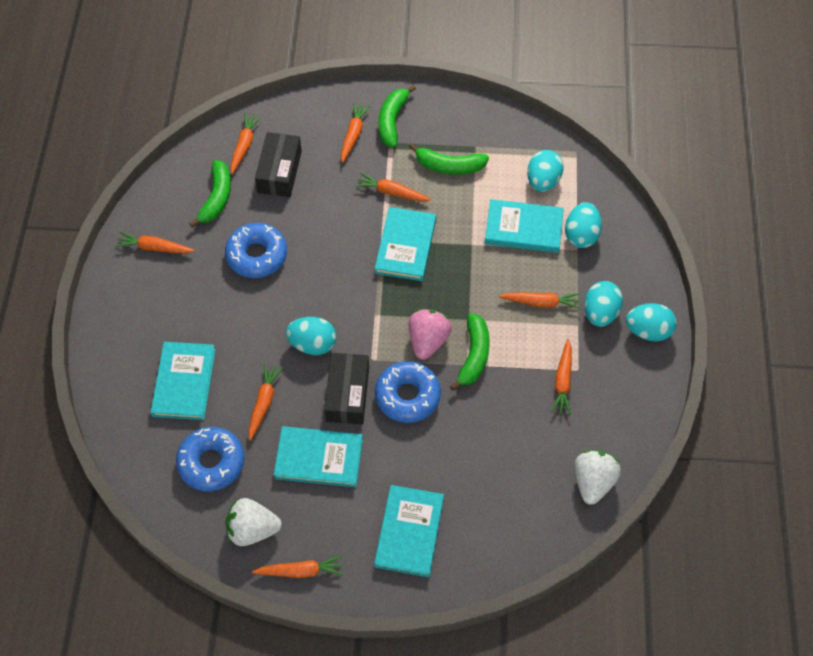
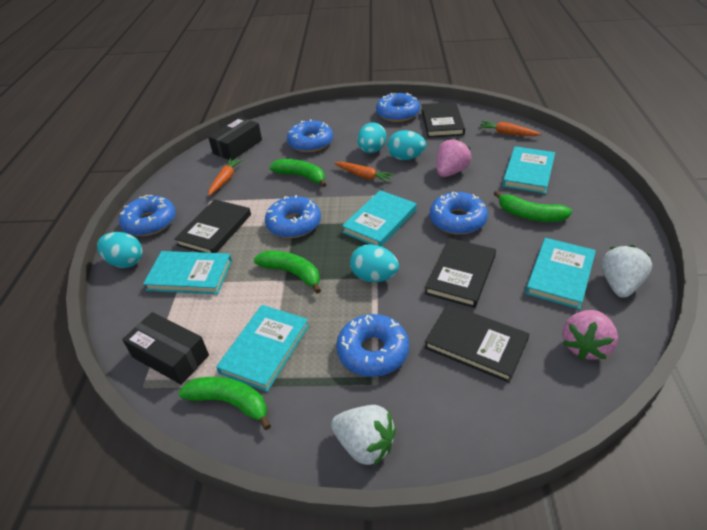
black book: 0 -> 4
blue donut: 3 -> 6
orange carrot: 8 -> 3
pink strawberry: 1 -> 2
turquoise egg: 5 -> 4

